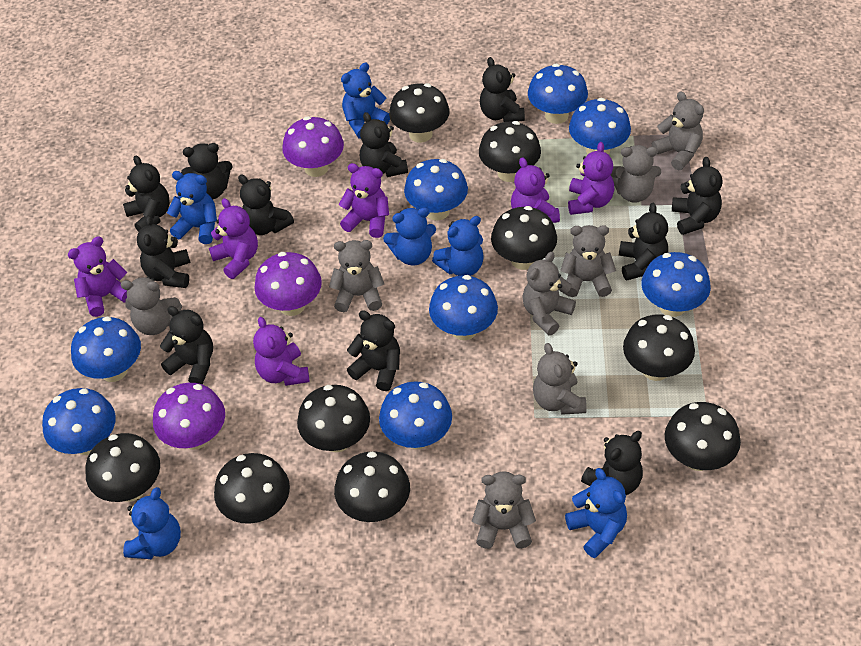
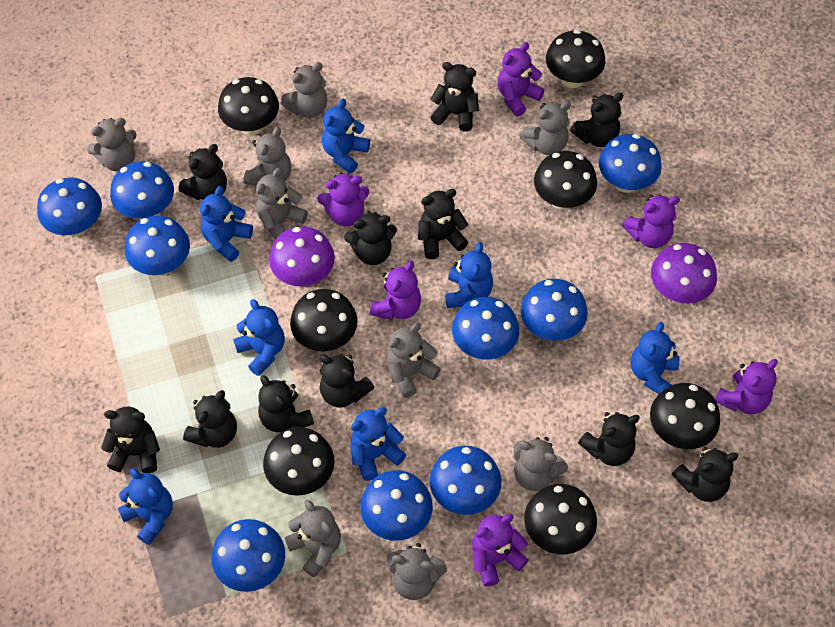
black mushroom: 9 -> 7
blue mushroom: 8 -> 9
blue teddy bear: 6 -> 7
grey teddy bear: 8 -> 9
purple mushroom: 3 -> 2

